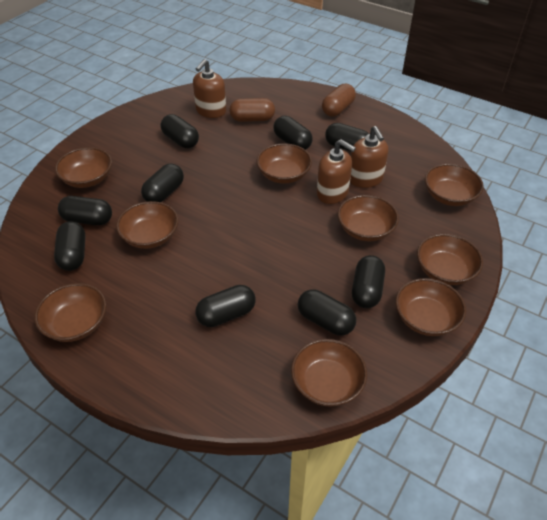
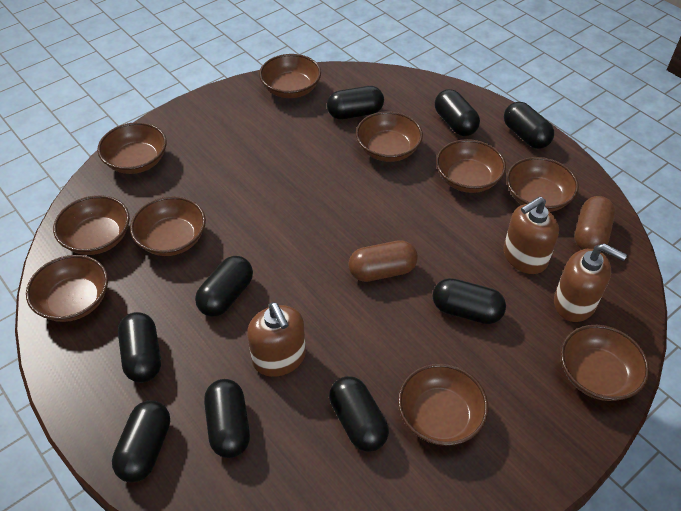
brown bowl: 9 -> 10

